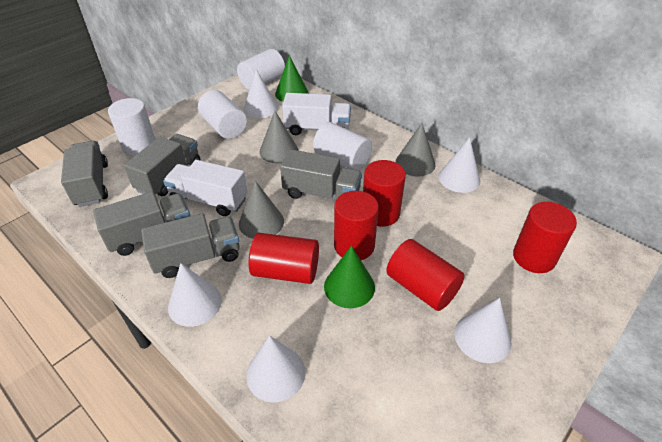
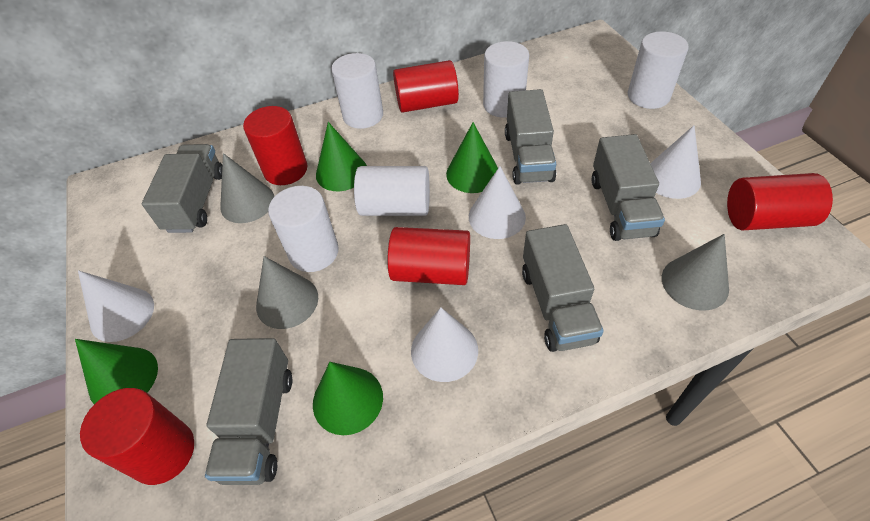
green cone: 2 -> 4
white cone: 5 -> 4
white cylinder: 4 -> 5
white truck: 2 -> 0

